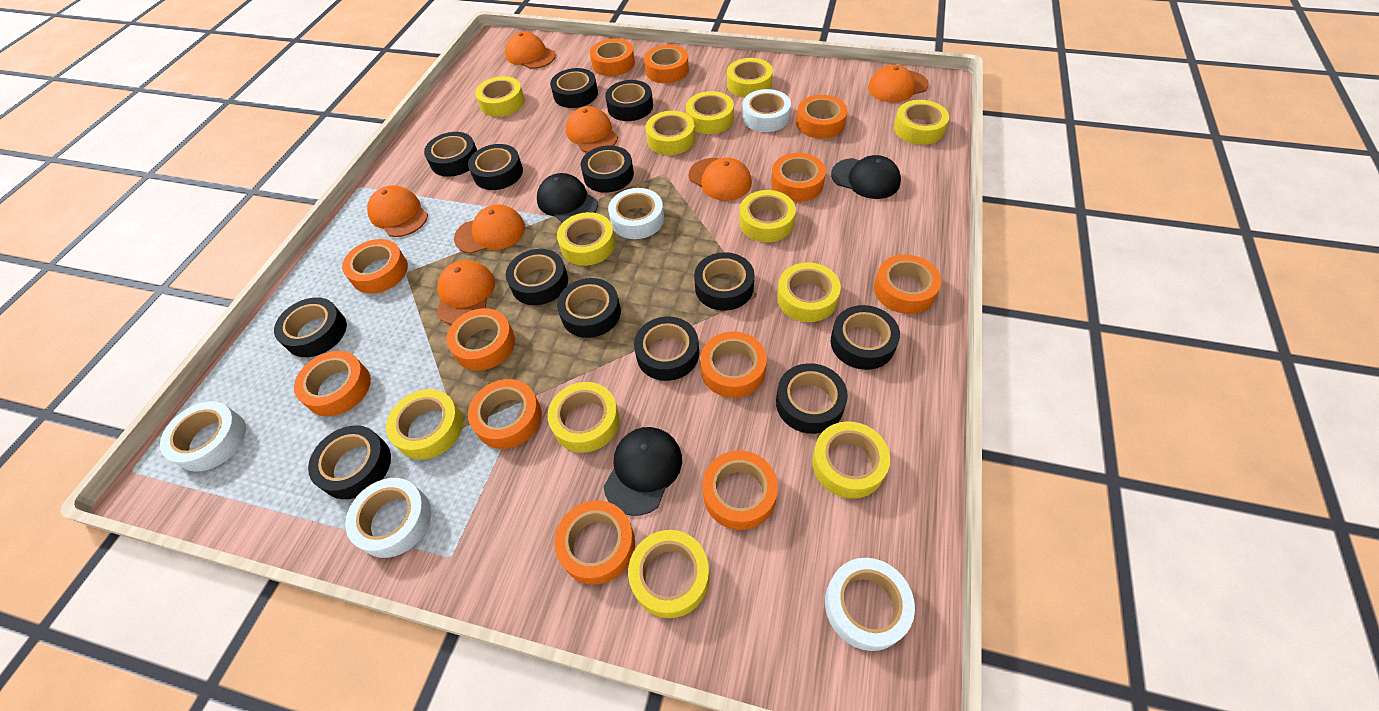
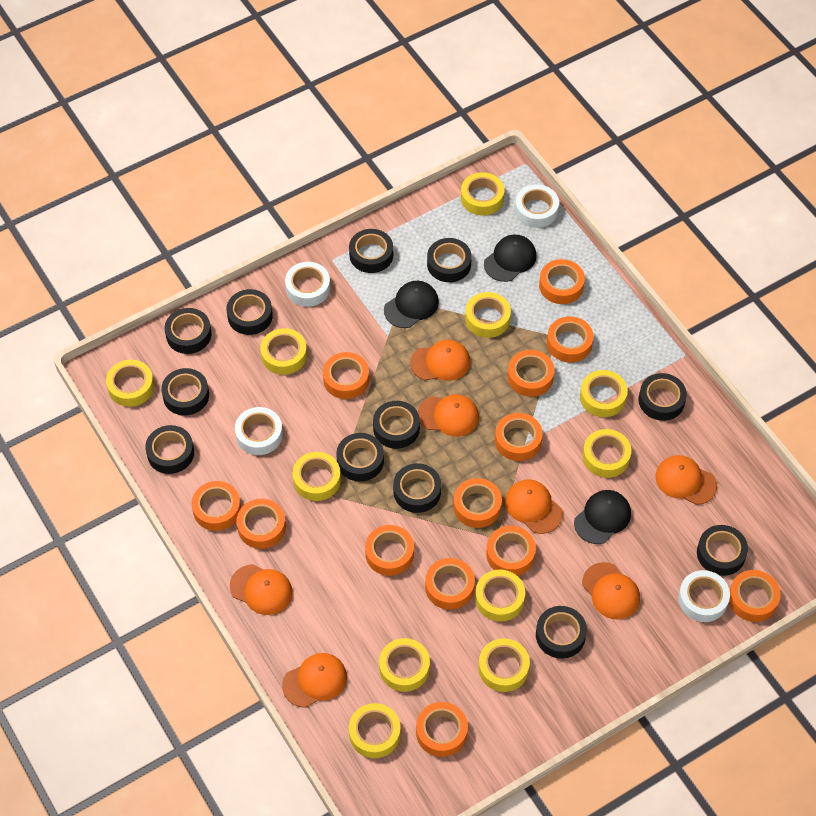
black tape: 13 -> 12
orange tape: 12 -> 13
white tape: 5 -> 4
yellow tape: 12 -> 11

